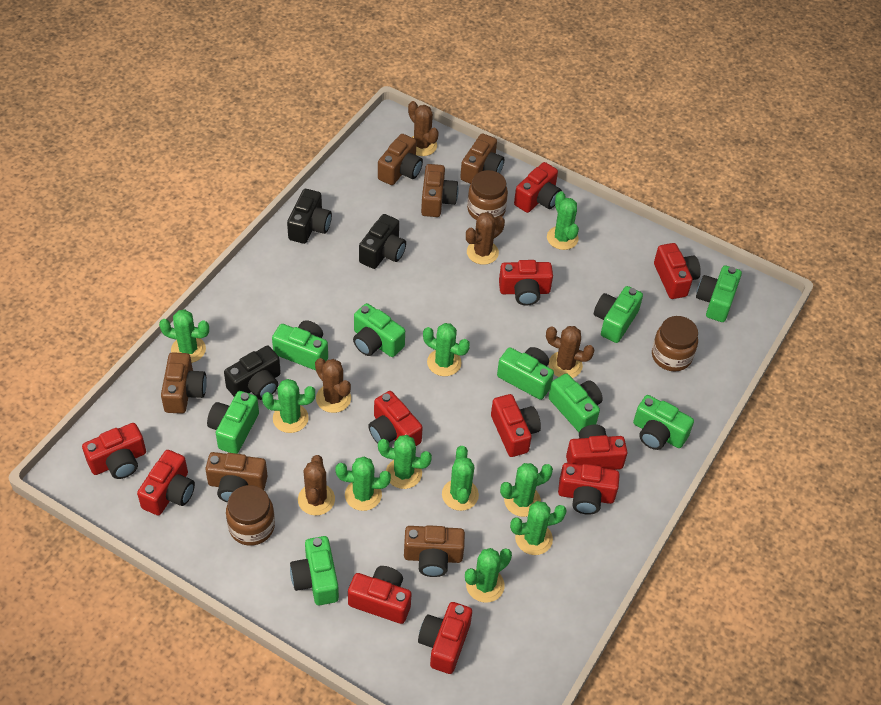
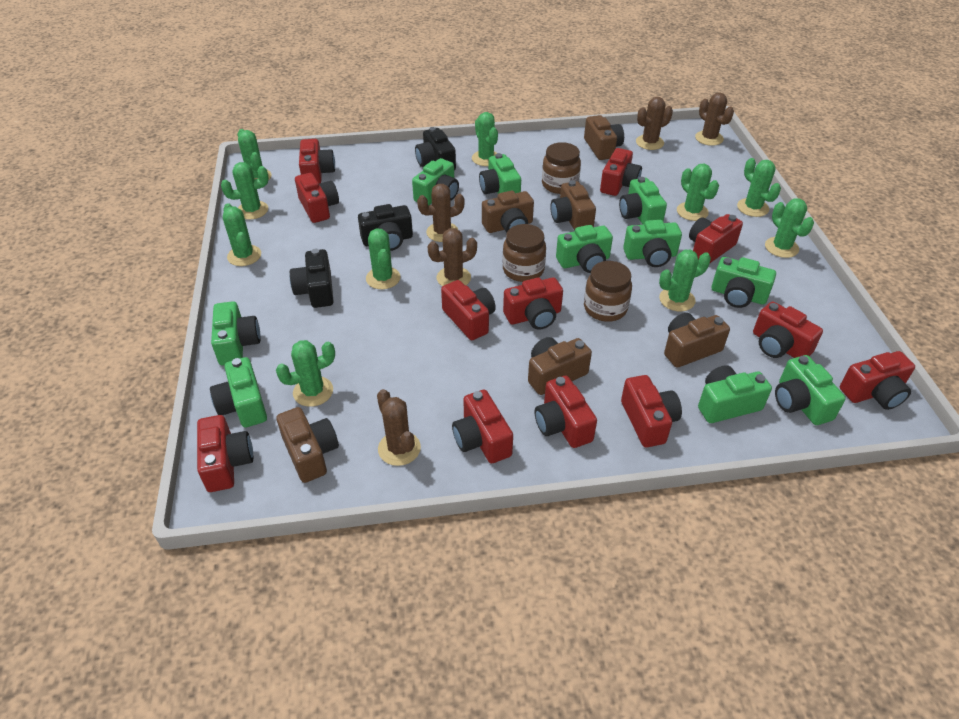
green camera: 9 -> 10
red camera: 11 -> 12

